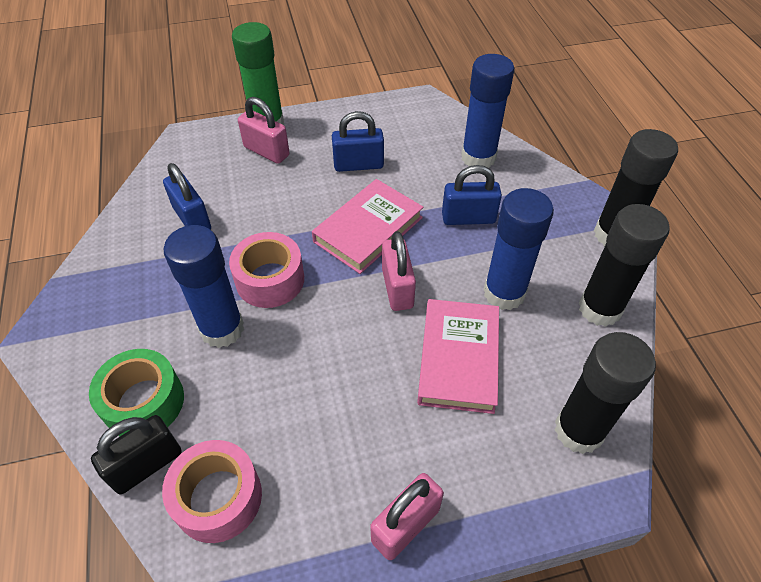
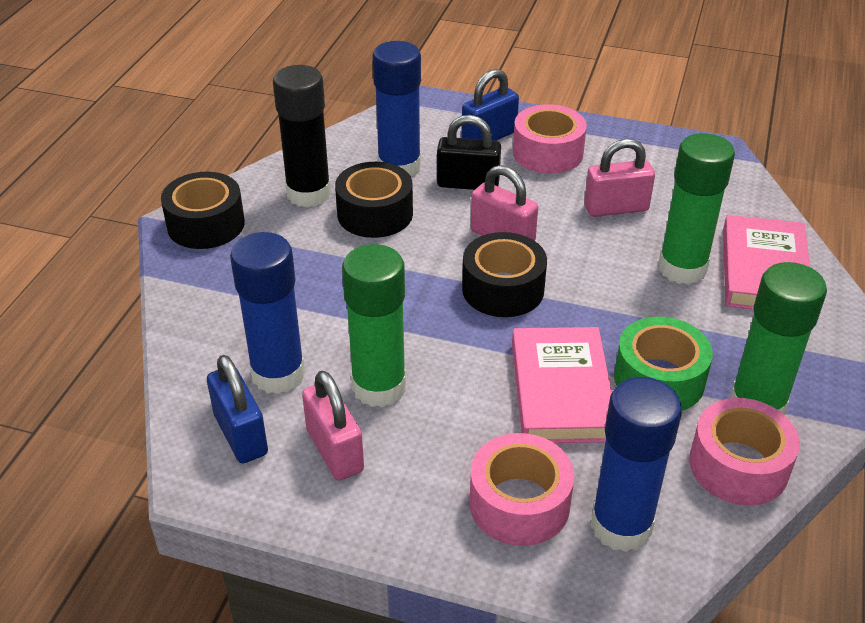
black glue stick: 3 -> 1
black tape: 0 -> 3
blue padlock: 3 -> 2
green glue stick: 1 -> 3
pink tape: 2 -> 3

